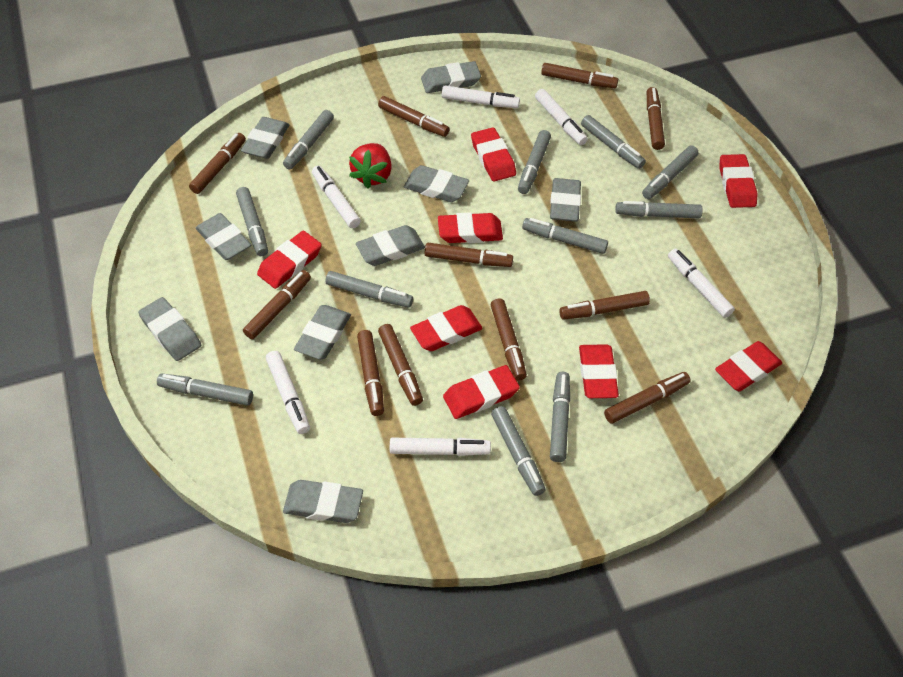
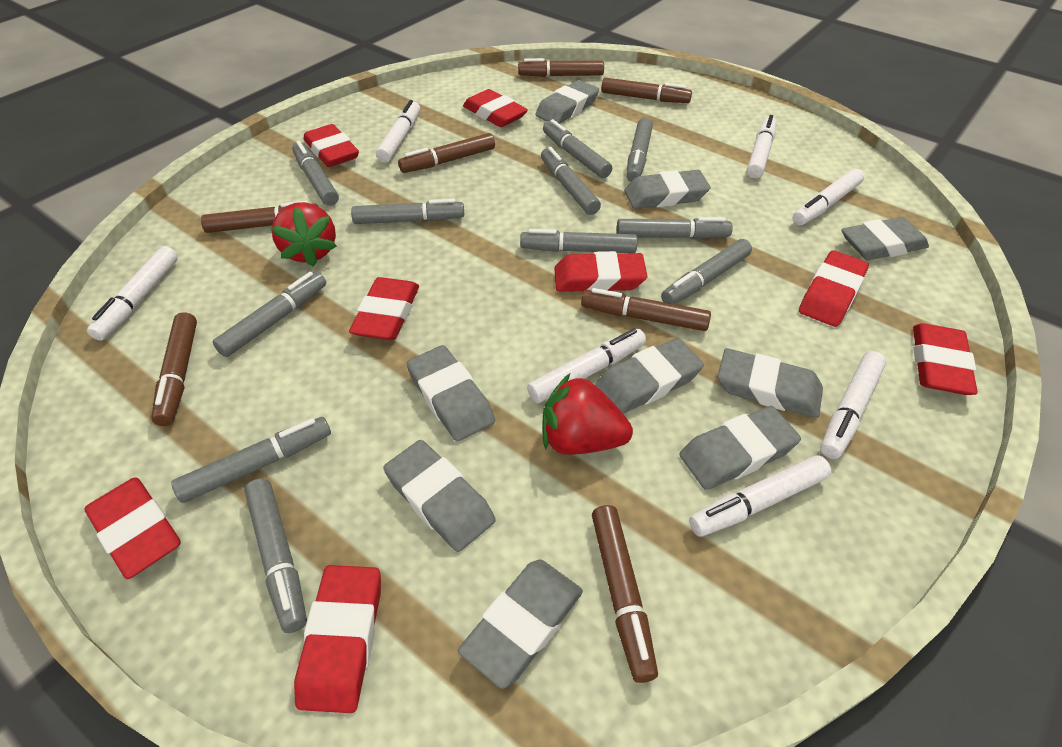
brown marker: 11 -> 7
red strawberry: 1 -> 2
white marker: 6 -> 7

